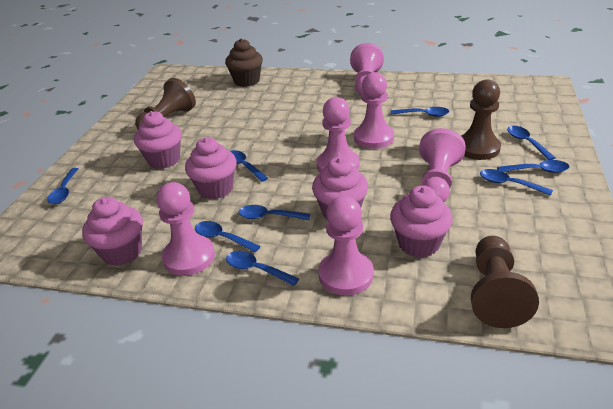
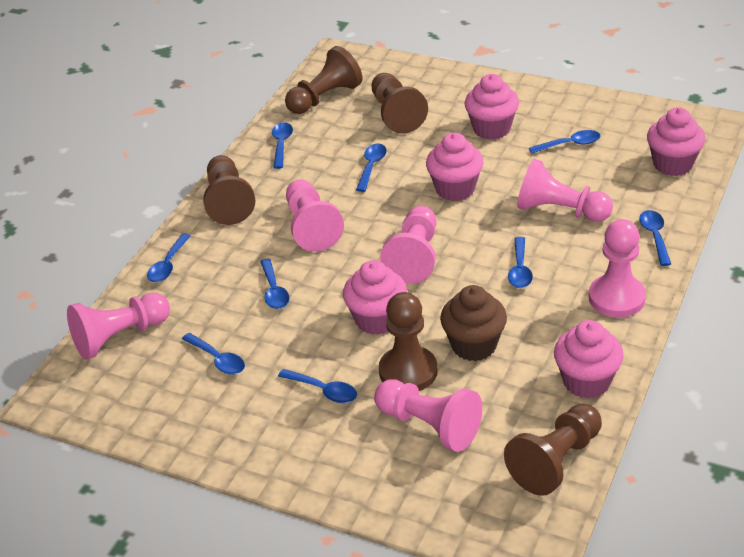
brown pawn: 3 -> 5

